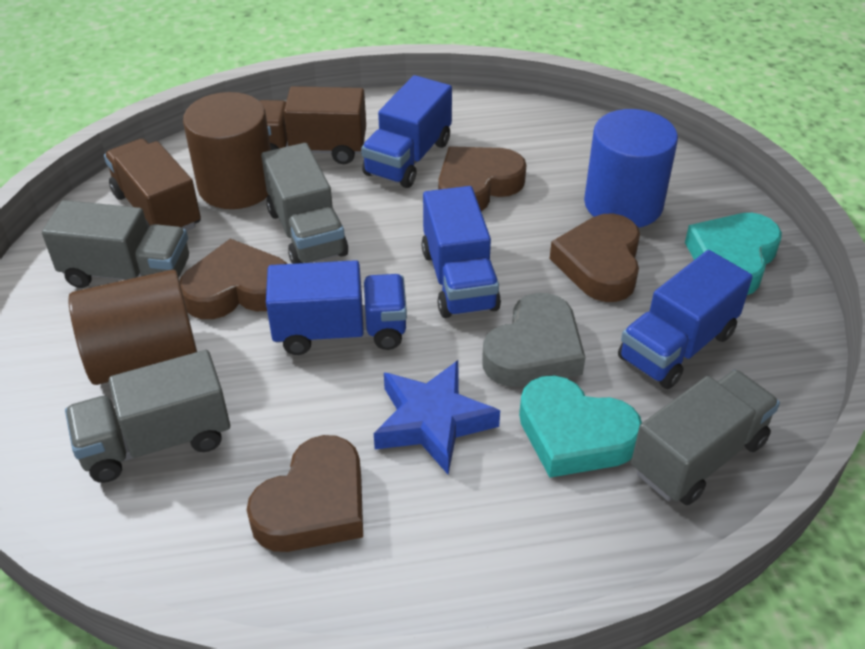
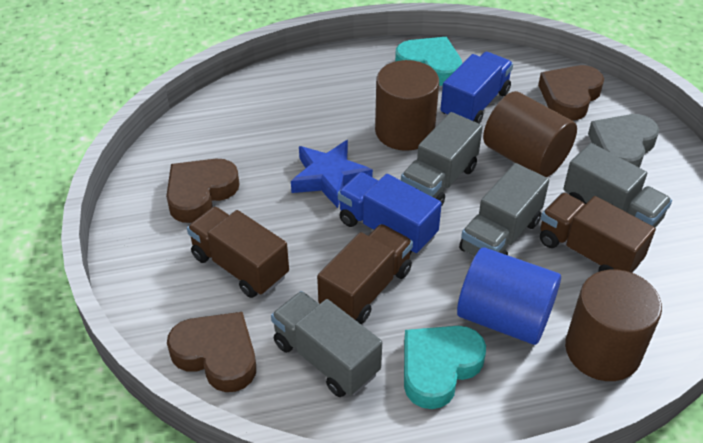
blue truck: 4 -> 2
brown cylinder: 2 -> 3
brown heart: 4 -> 3
brown truck: 2 -> 3

